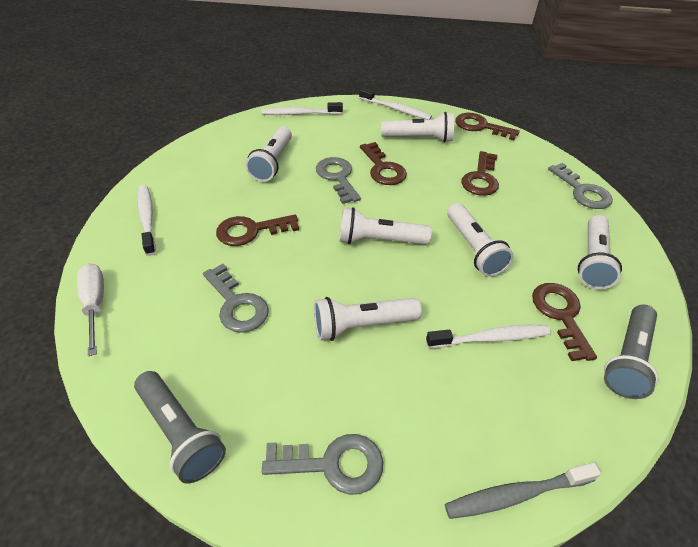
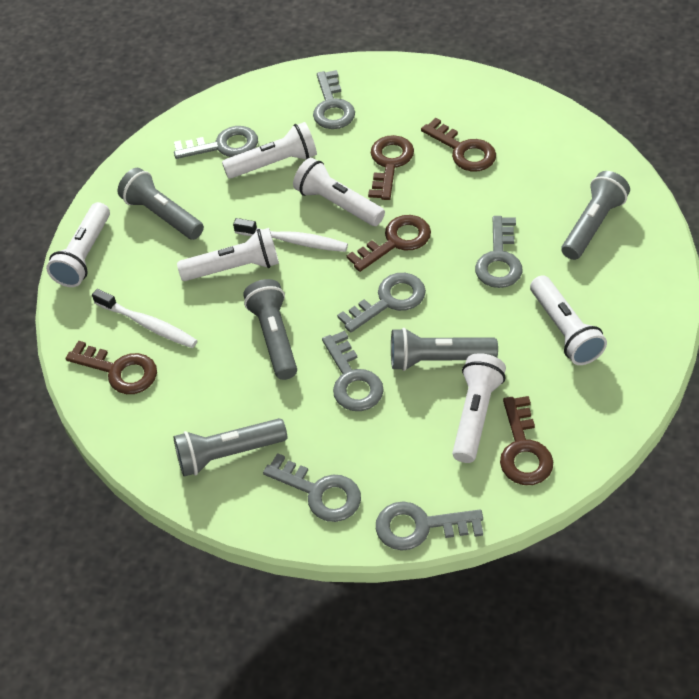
grey flashlight: 2 -> 5
grey key: 4 -> 7
grey toothbrush: 1 -> 0
white screwdriver: 1 -> 0
white toothbrush: 4 -> 2

